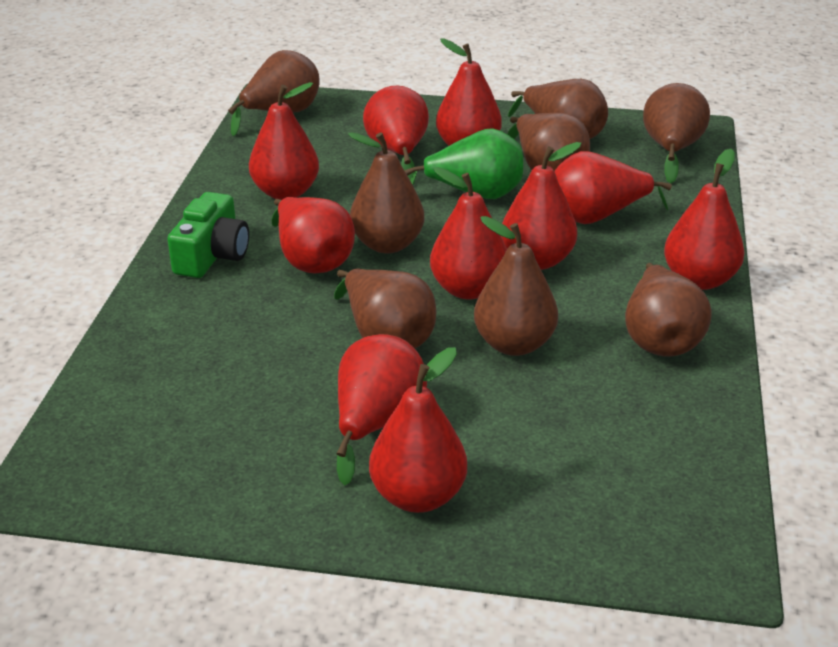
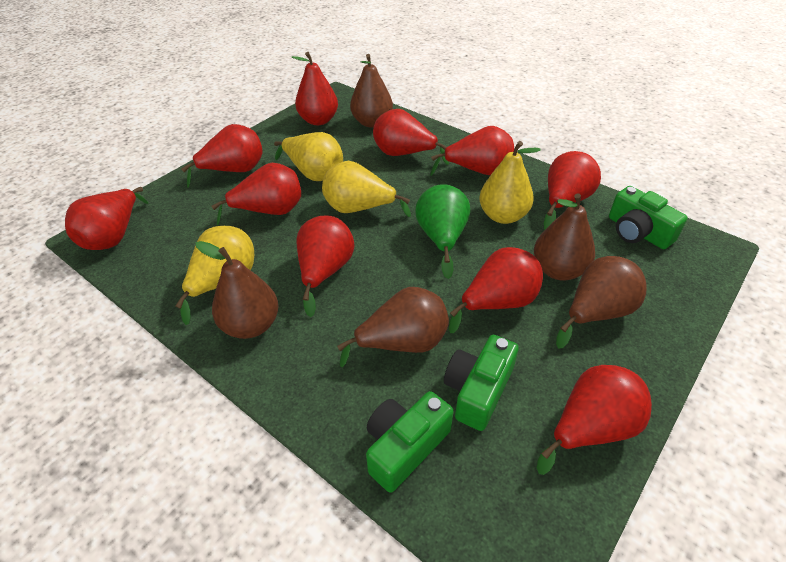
brown pear: 8 -> 5
green camera: 1 -> 3
yellow pear: 0 -> 4

